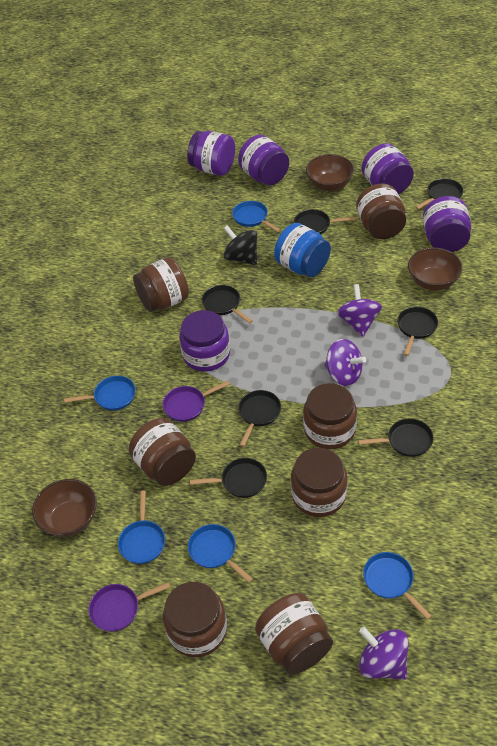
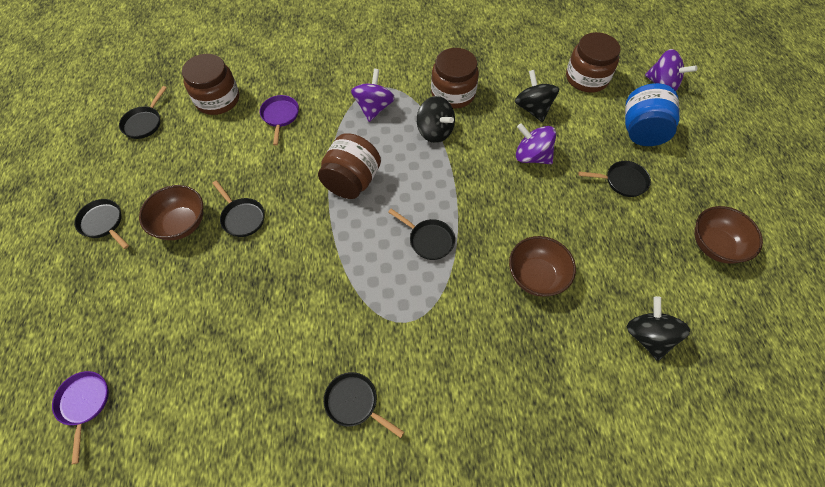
black pan: 7 -> 6
black spinning top: 1 -> 3
blue pan: 5 -> 0
brown jar: 7 -> 4
purple jar: 5 -> 0

